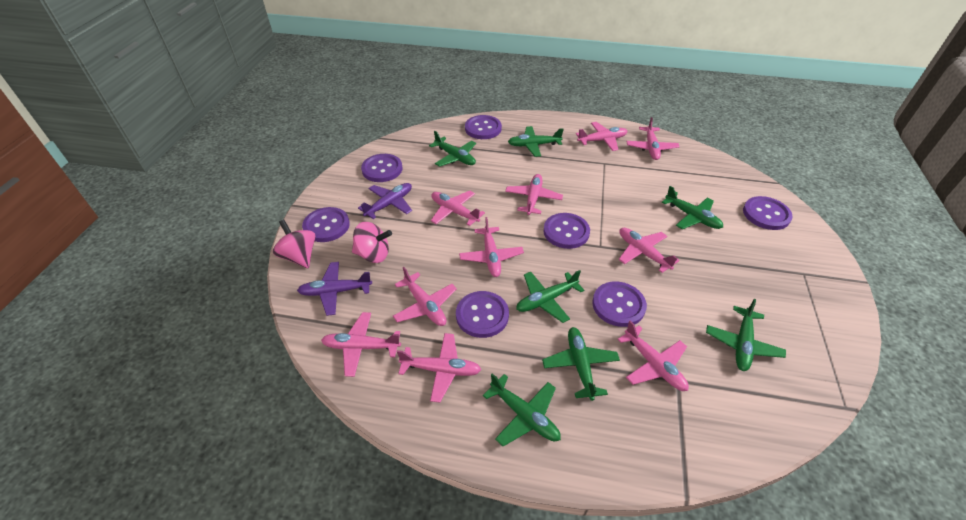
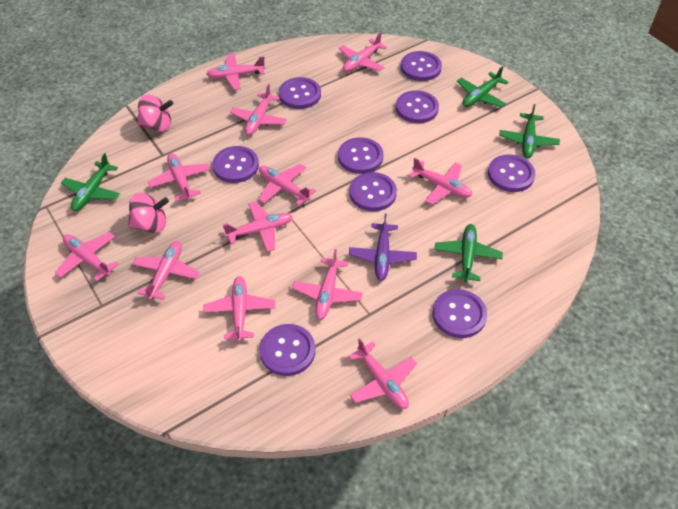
green plane: 7 -> 4
pink plane: 10 -> 12
purple button: 7 -> 9
purple plane: 2 -> 1

